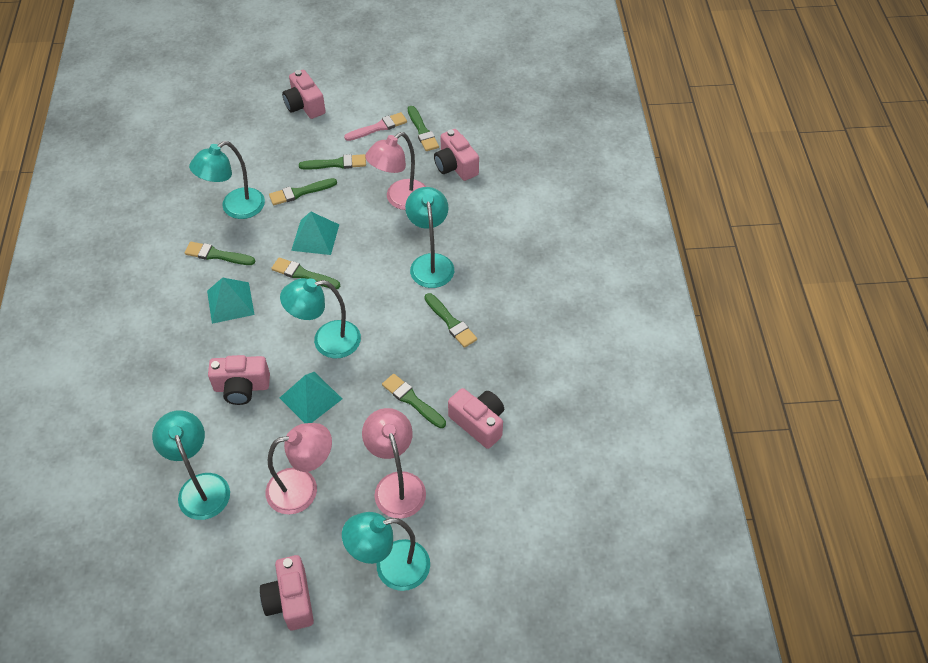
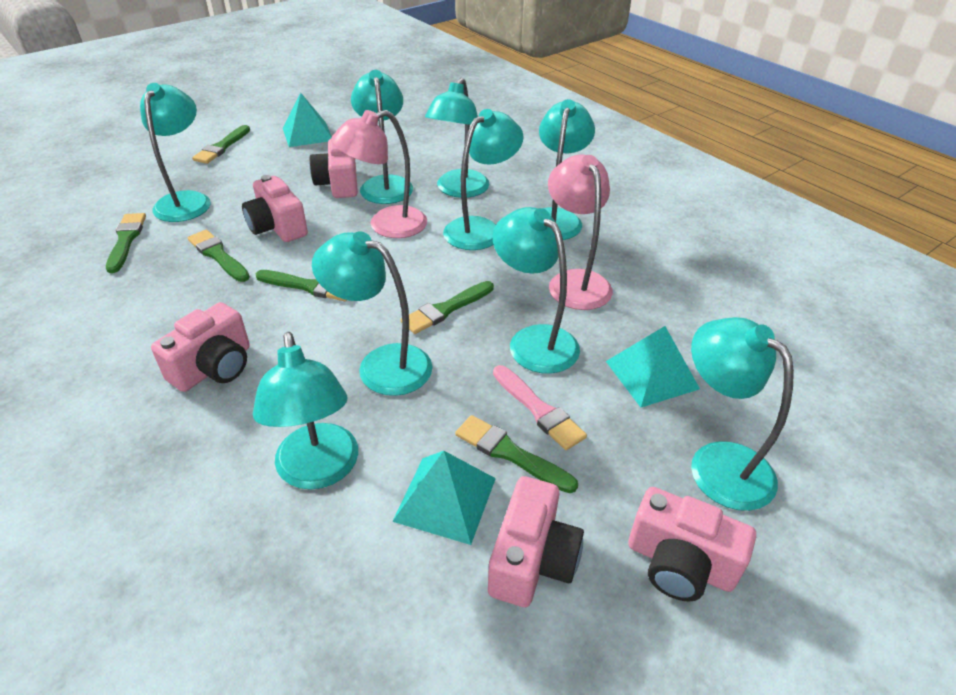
green brush: 7 -> 6
pink lamp: 3 -> 2
turquoise lamp: 5 -> 9

